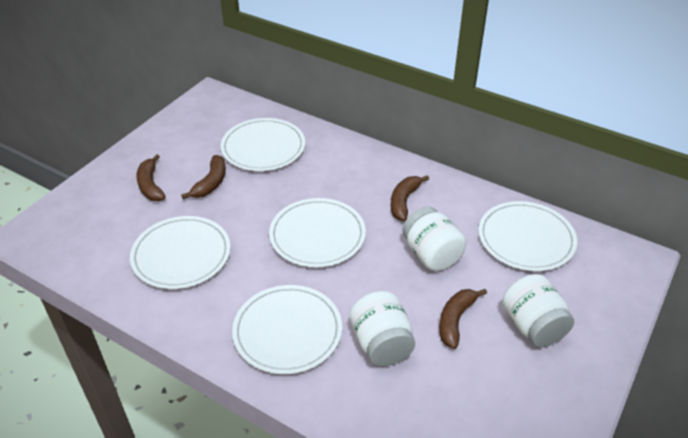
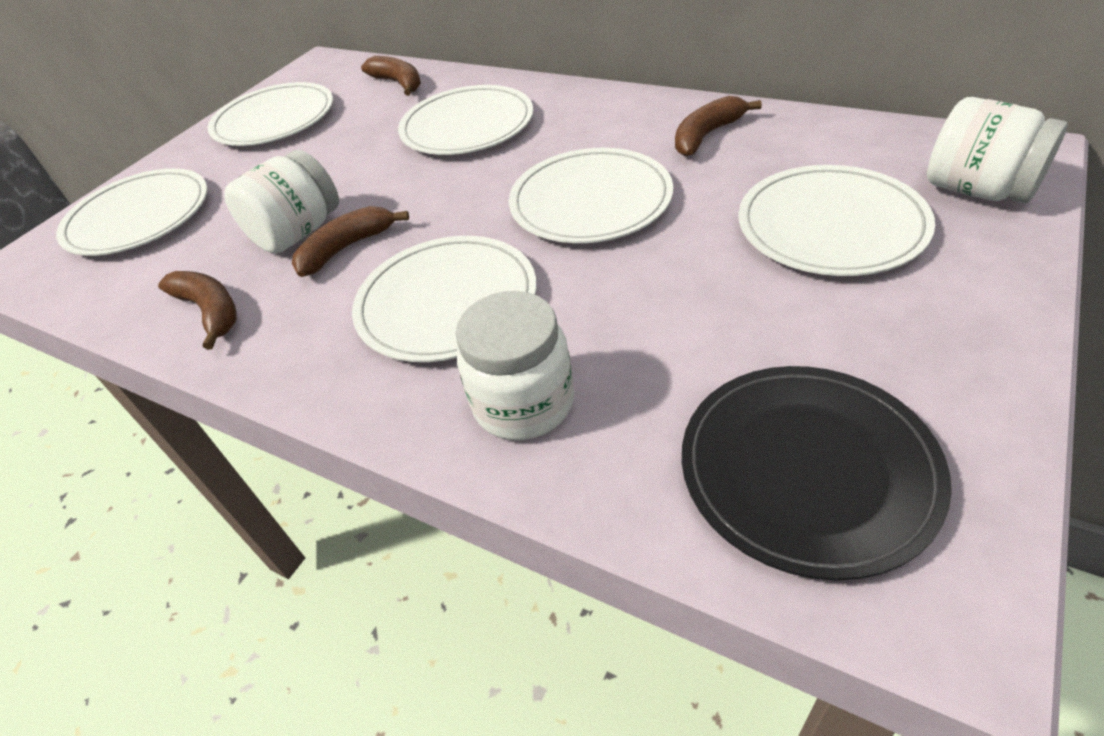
black plate: 0 -> 1
white plate: 5 -> 6

